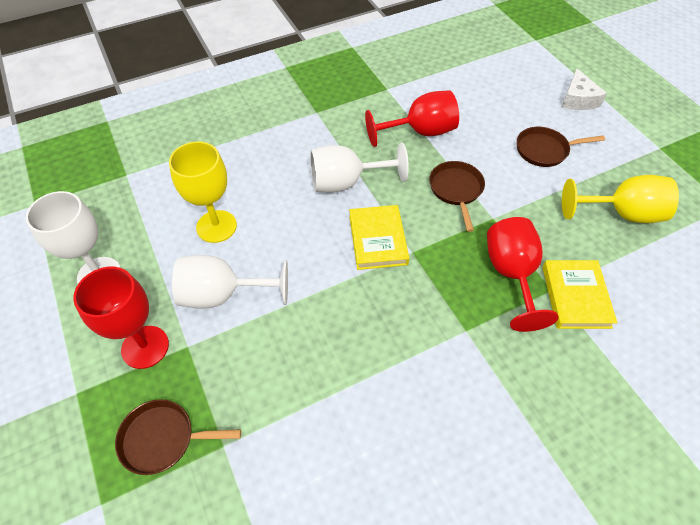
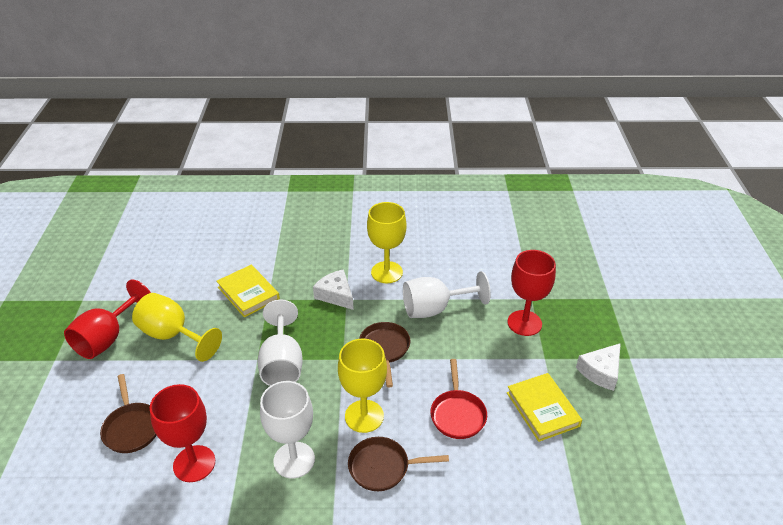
red pan: 0 -> 1
white cheese: 1 -> 2
yellow goblet: 2 -> 3

